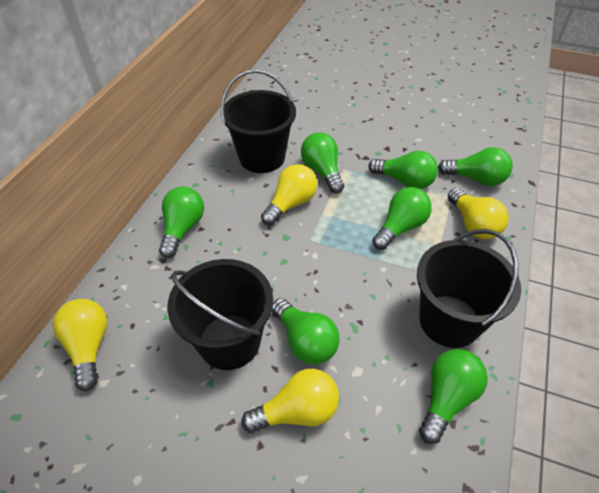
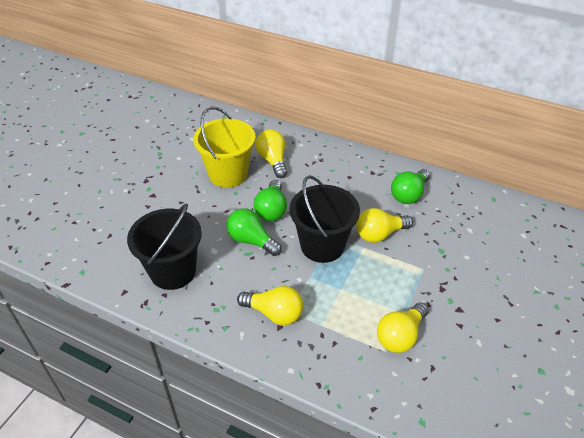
black bucket: 3 -> 2
green light bulb: 7 -> 3
yellow bucket: 0 -> 1

